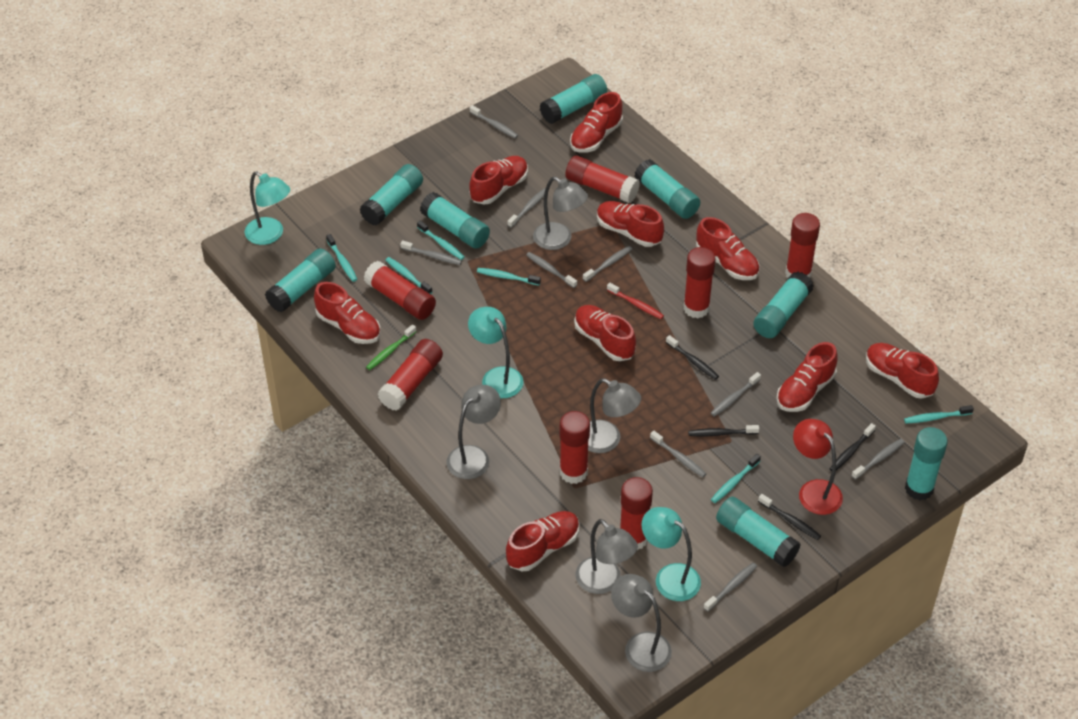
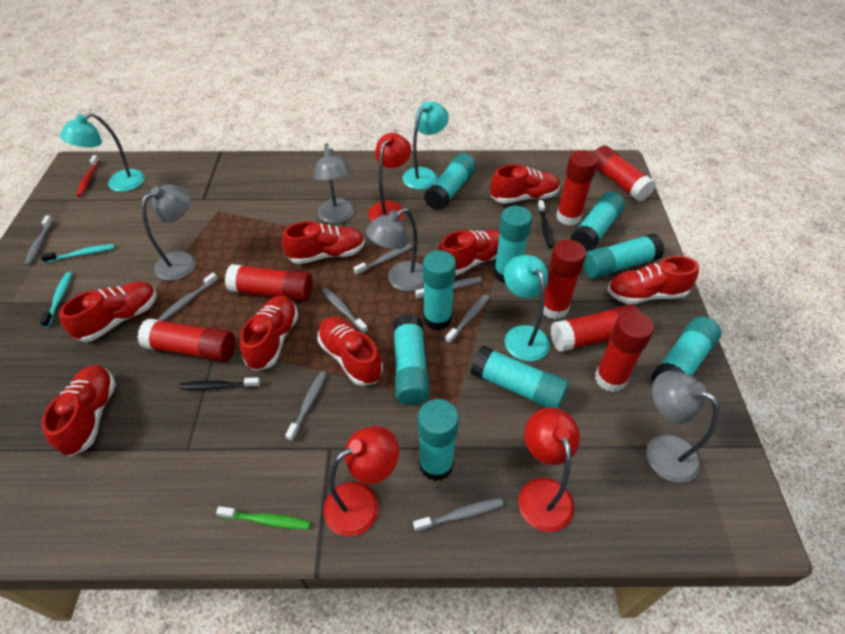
black toothbrush: 4 -> 2
grey lamp: 5 -> 4
grey toothbrush: 9 -> 8
red lamp: 1 -> 3
red shoe: 9 -> 8
turquoise glue stick: 8 -> 9
turquoise toothbrush: 6 -> 2

